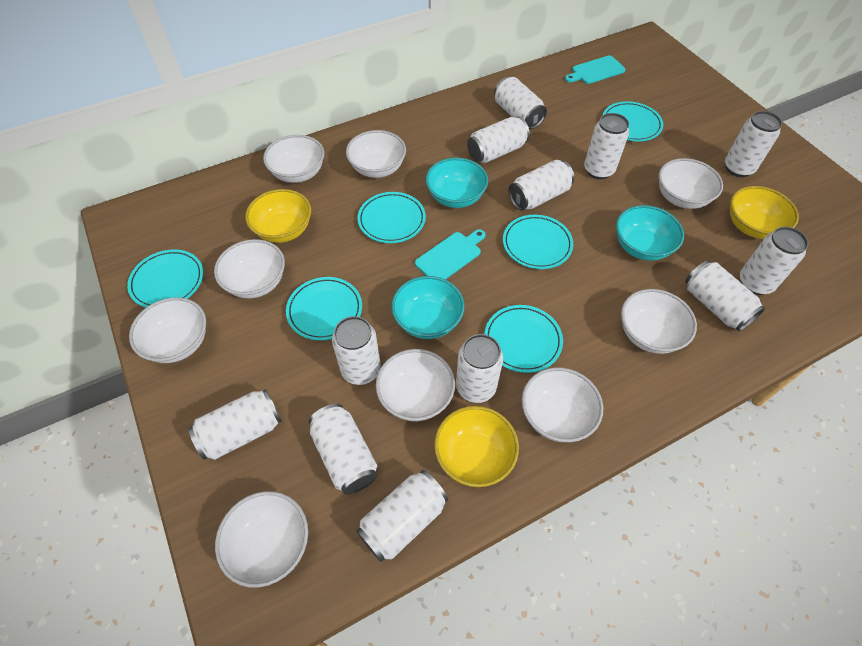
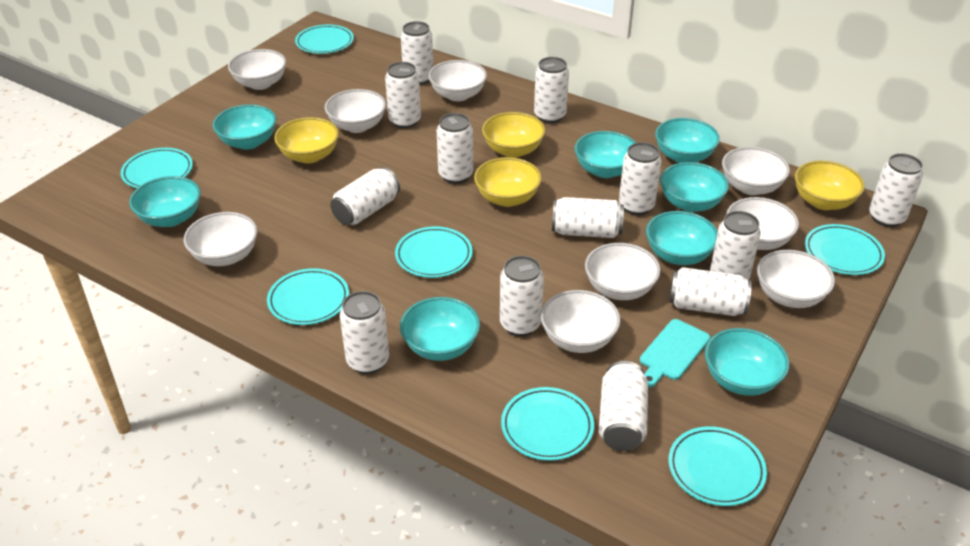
turquoise bowl: 3 -> 8
turquoise cutting board: 2 -> 1
turquoise plate: 6 -> 7
white can: 12 -> 13
yellow bowl: 3 -> 4

